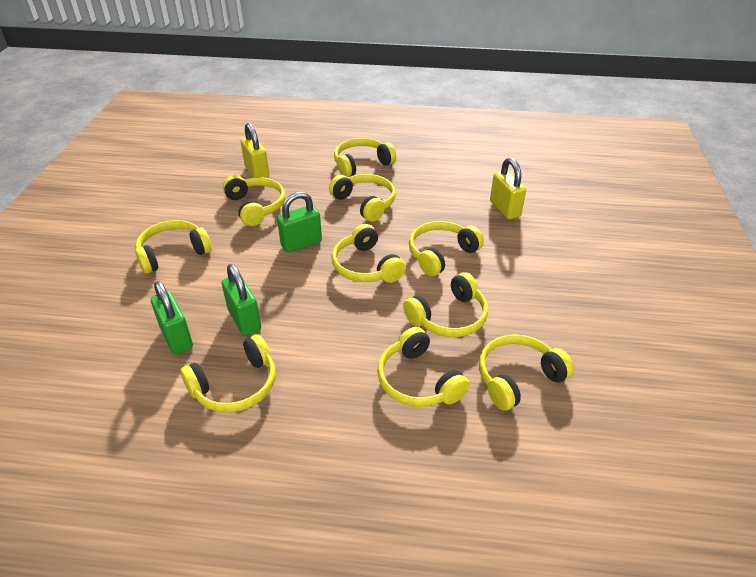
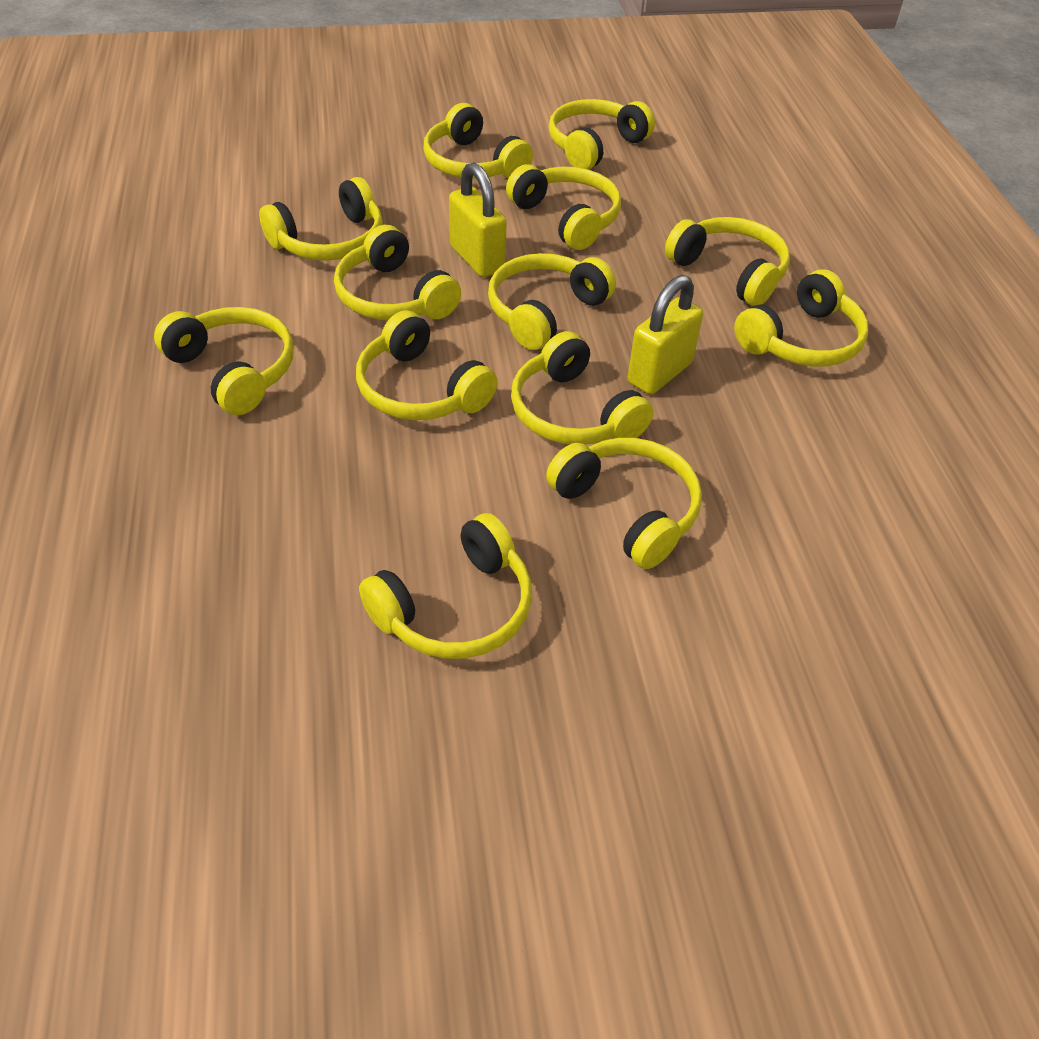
green padlock: 3 -> 0
yellow headphones: 10 -> 13

